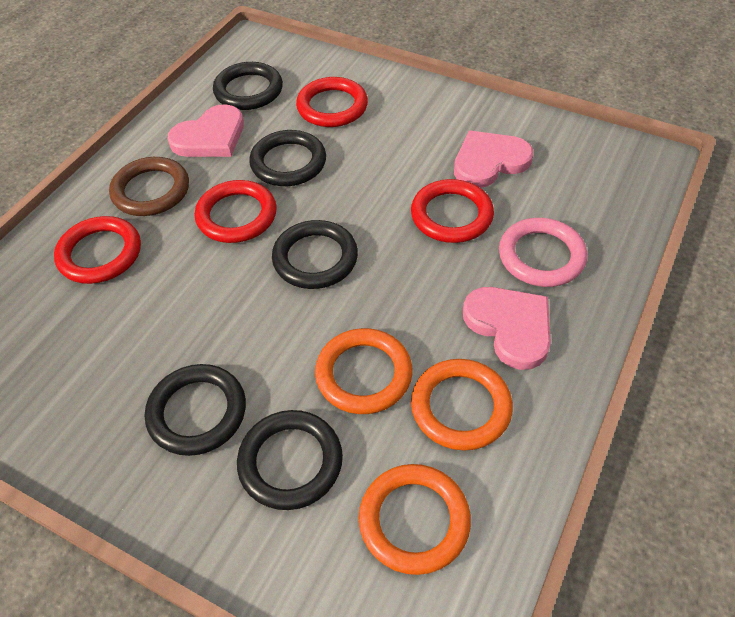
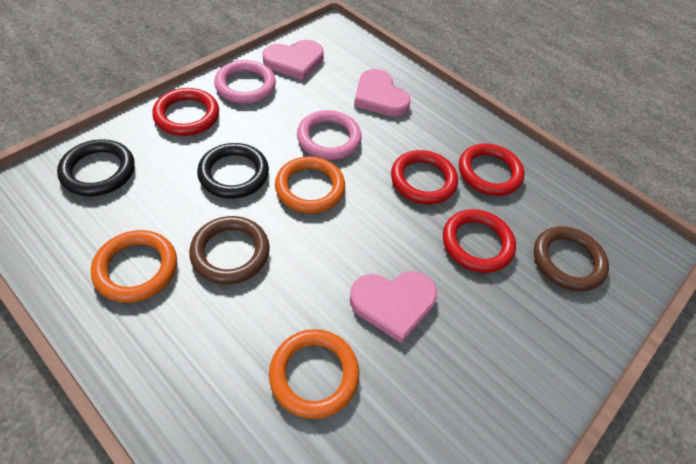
black ring: 5 -> 2
brown ring: 1 -> 2
pink ring: 1 -> 2

